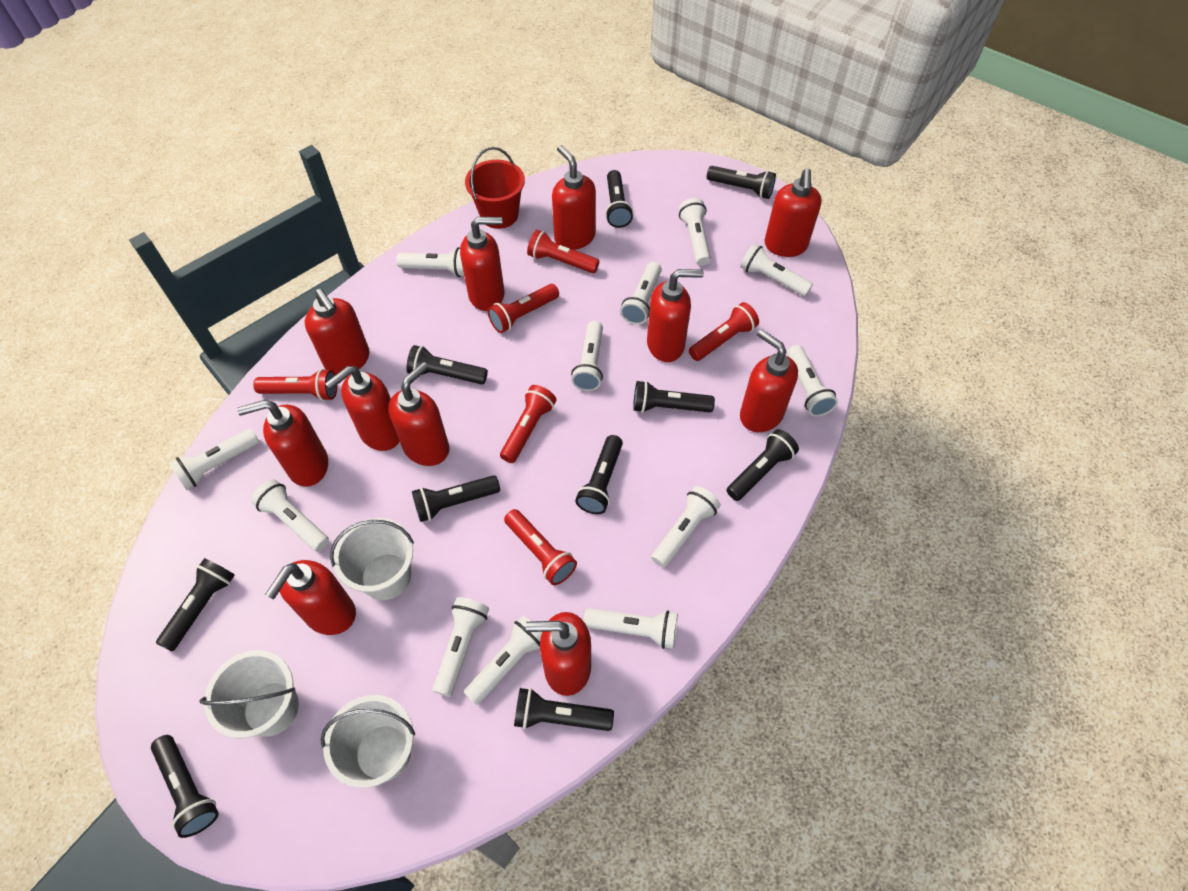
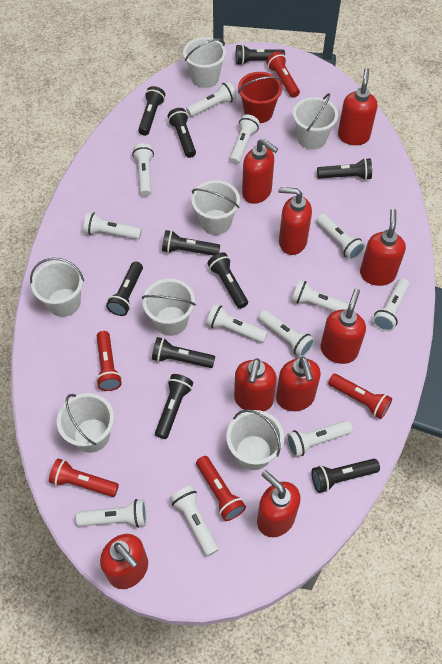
red flashlight: 6 -> 5
red soap dispenser: 11 -> 9
white bucket: 3 -> 7

